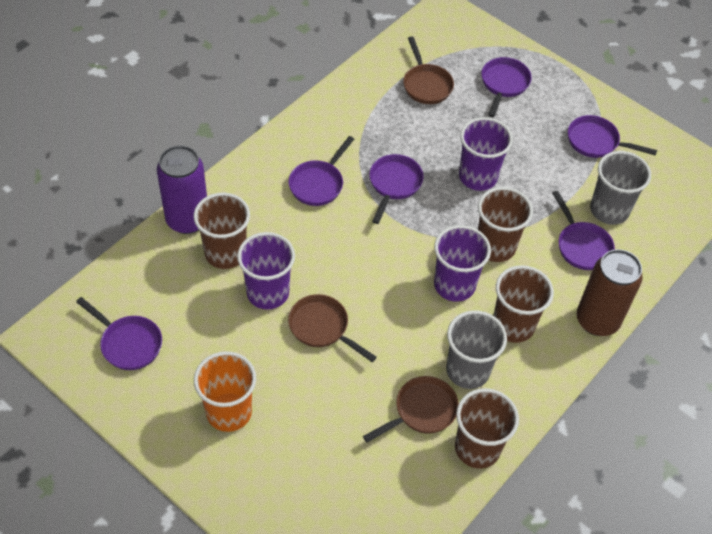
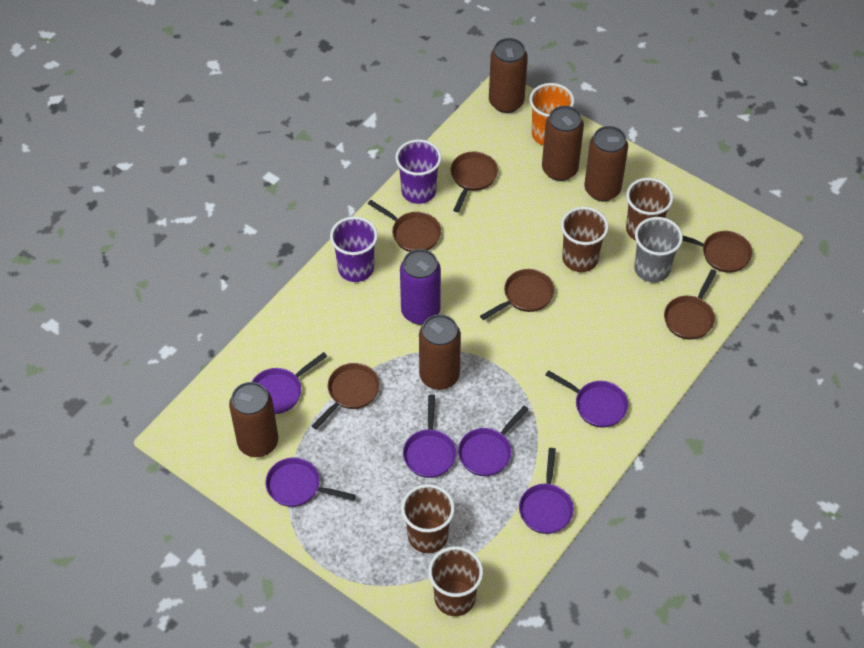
brown can: 1 -> 5
brown pan: 3 -> 6
grey cup: 2 -> 1
purple cup: 3 -> 2

